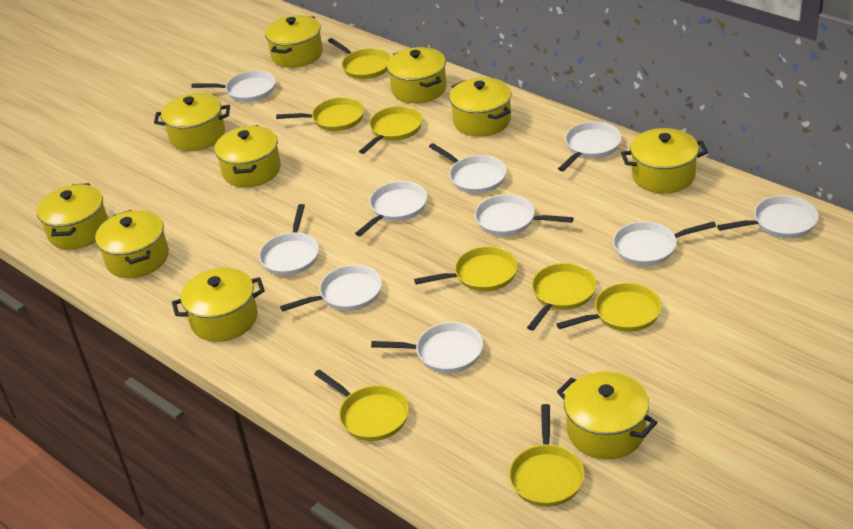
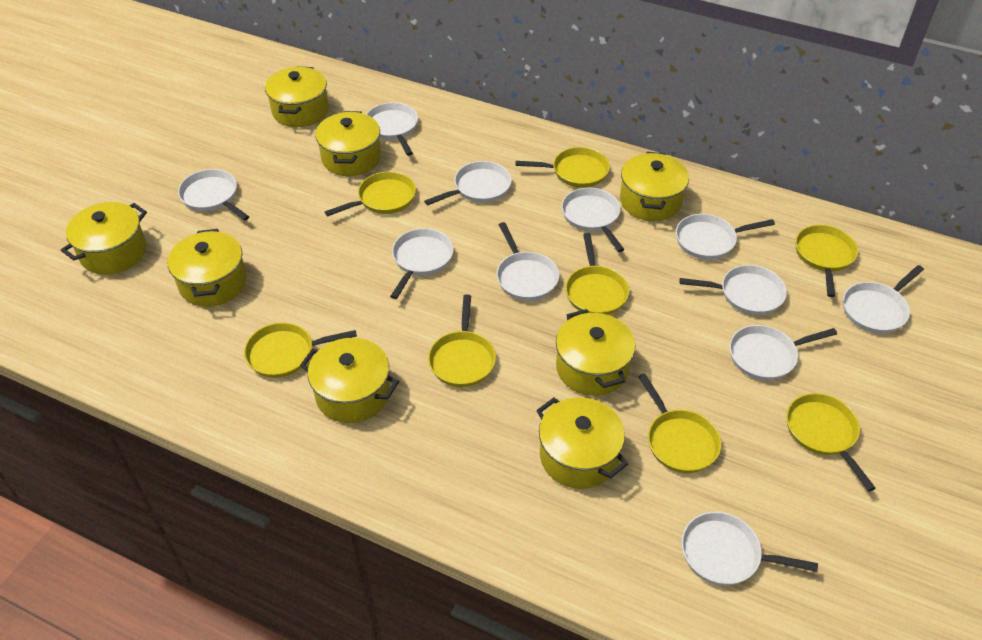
white pan: 10 -> 11
yellow pot: 10 -> 8

